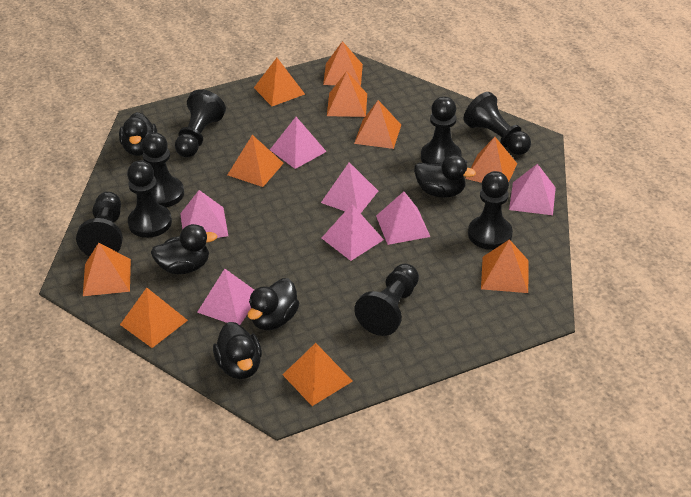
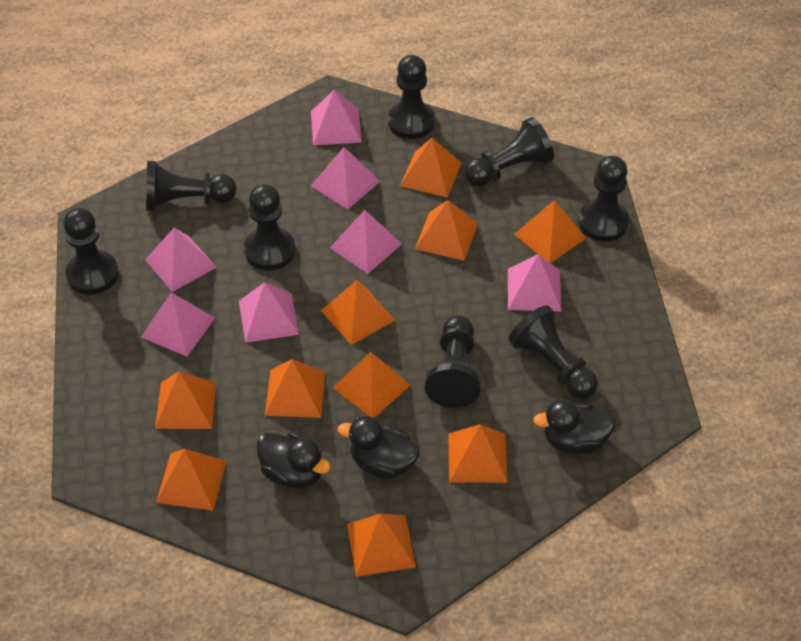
black duck: 5 -> 3

